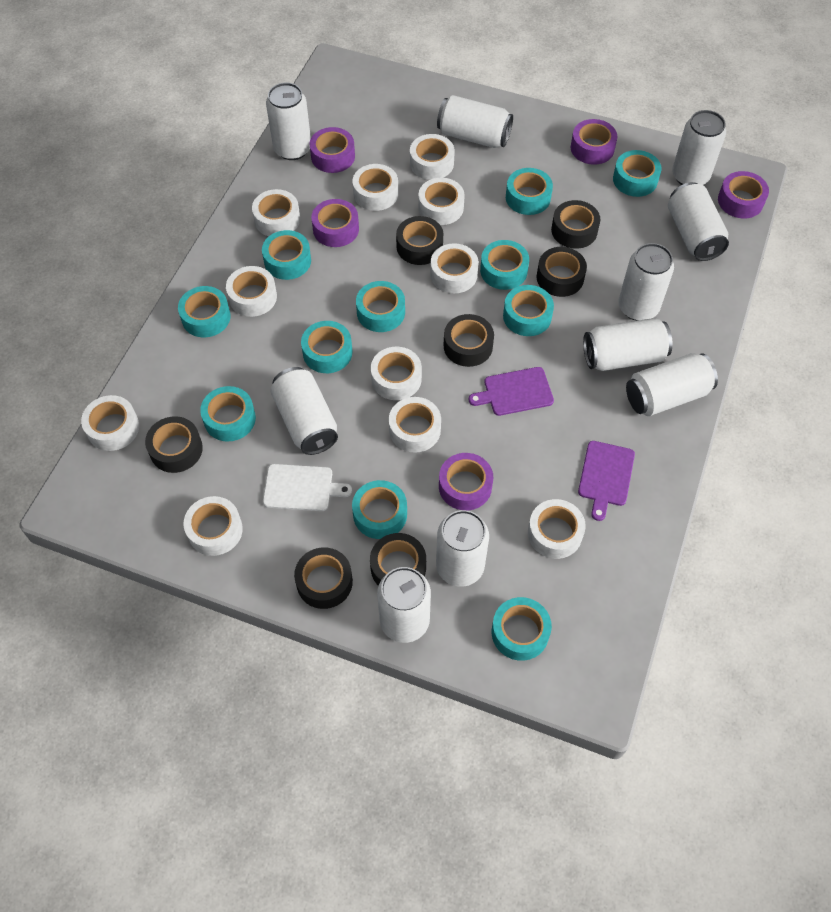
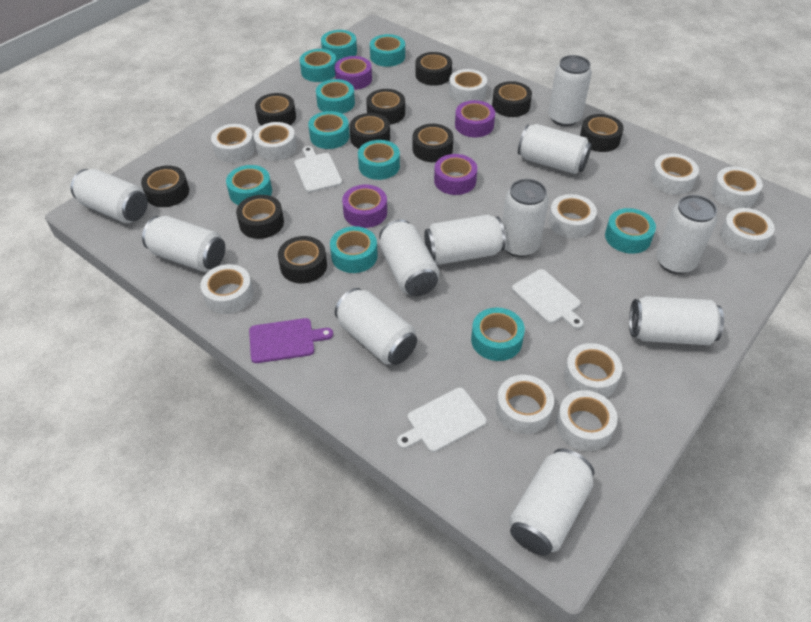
black tape: 7 -> 10
purple cutting board: 2 -> 1
purple tape: 5 -> 4
turquoise tape: 11 -> 10
white can: 10 -> 11
white cutting board: 1 -> 3

